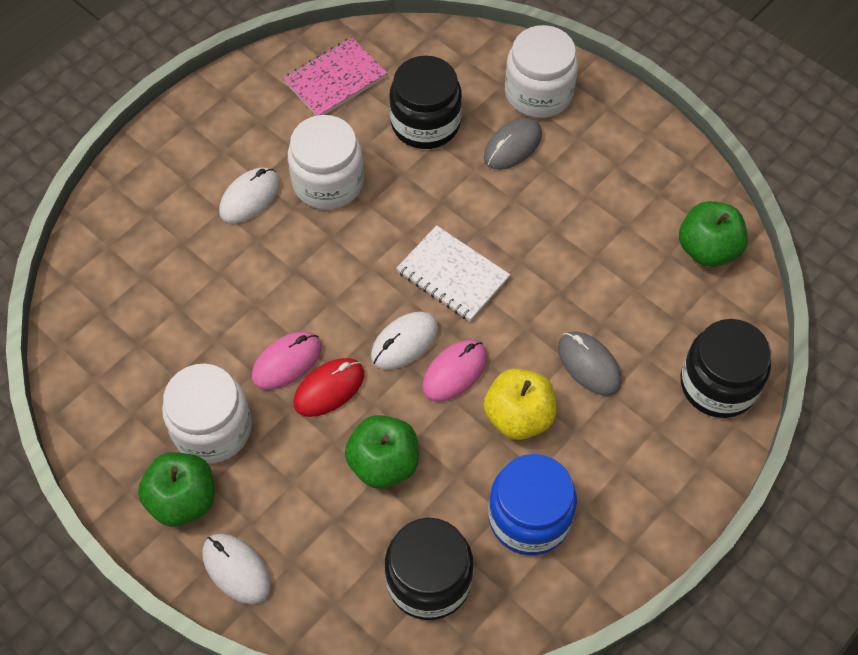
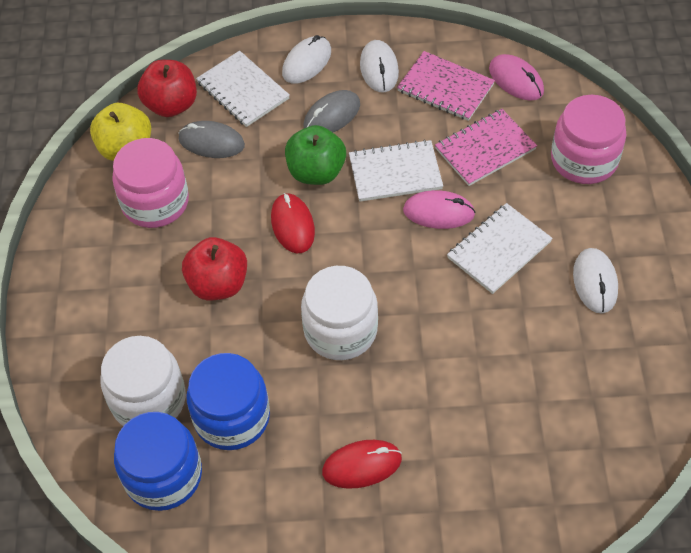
black jar: 3 -> 0
blue jar: 1 -> 2
green apple: 3 -> 1
pink jar: 0 -> 2
pink notebook: 1 -> 2
red apple: 0 -> 2
red mouse: 1 -> 2
white jar: 3 -> 2
white notebook: 1 -> 3

